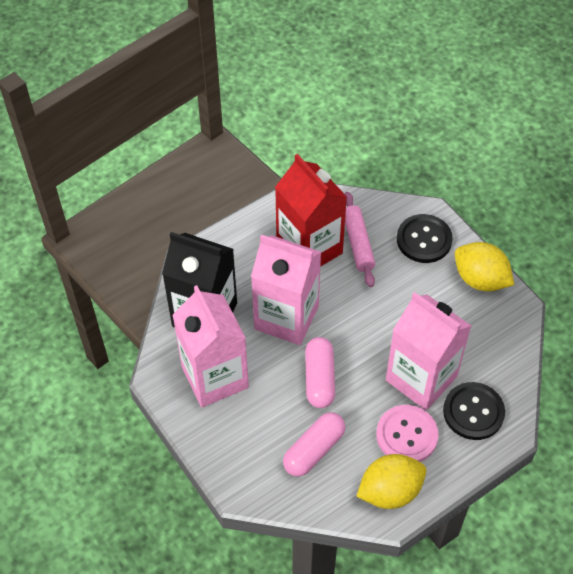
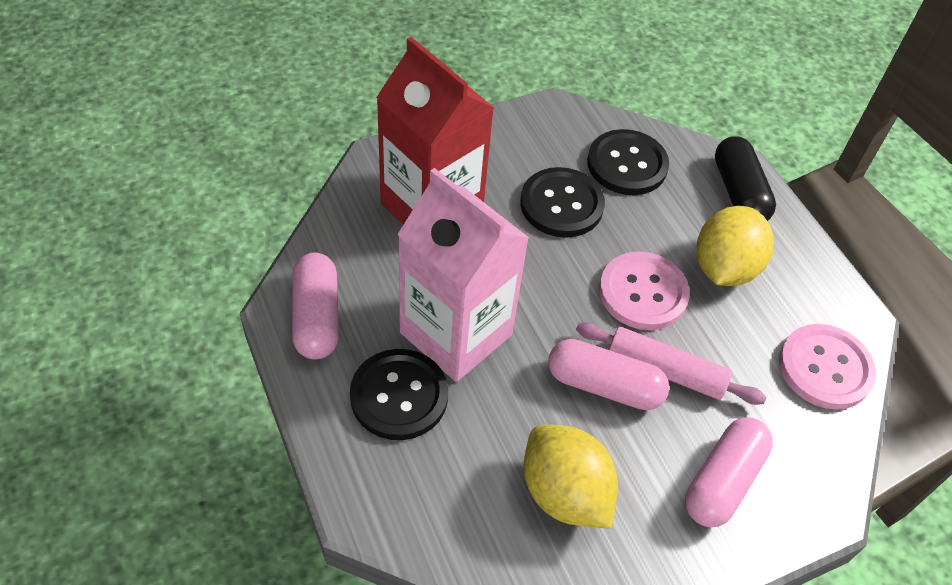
black button: 2 -> 3
black capsule: 0 -> 1
black carton: 1 -> 0
pink button: 1 -> 2
pink capsule: 2 -> 3
pink carton: 3 -> 1

